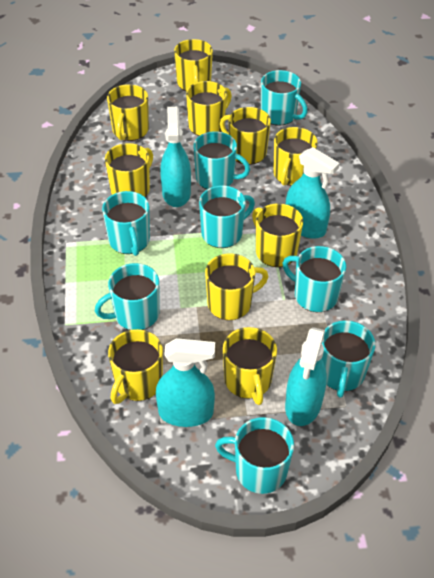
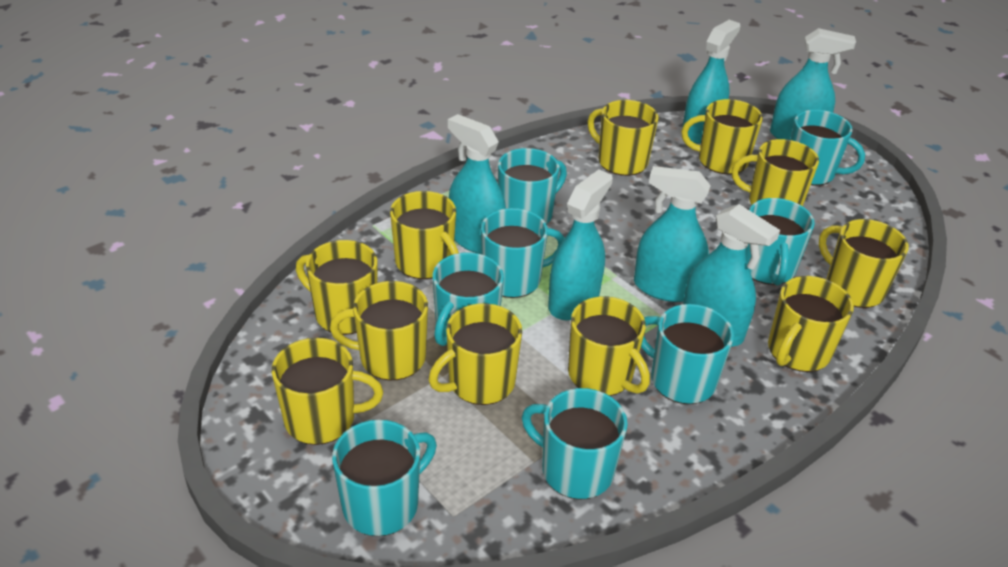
turquoise spray bottle: 4 -> 6
yellow mug: 10 -> 11

